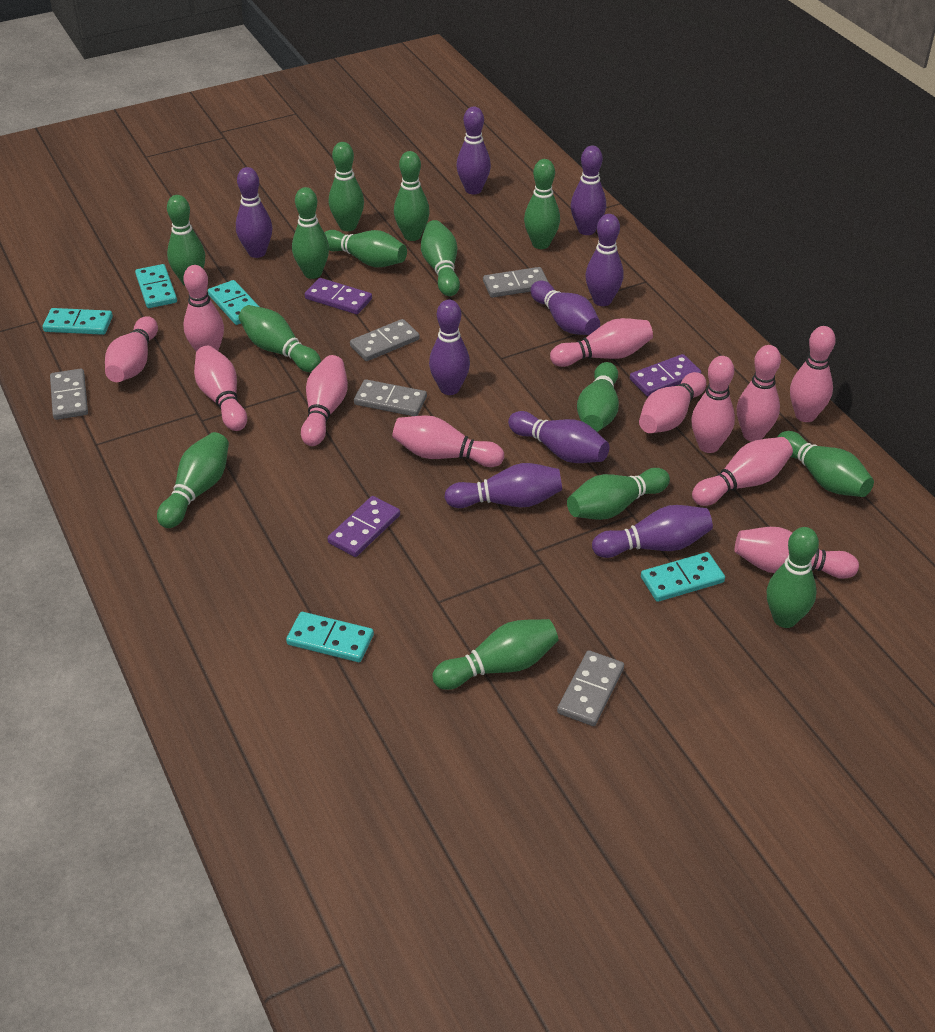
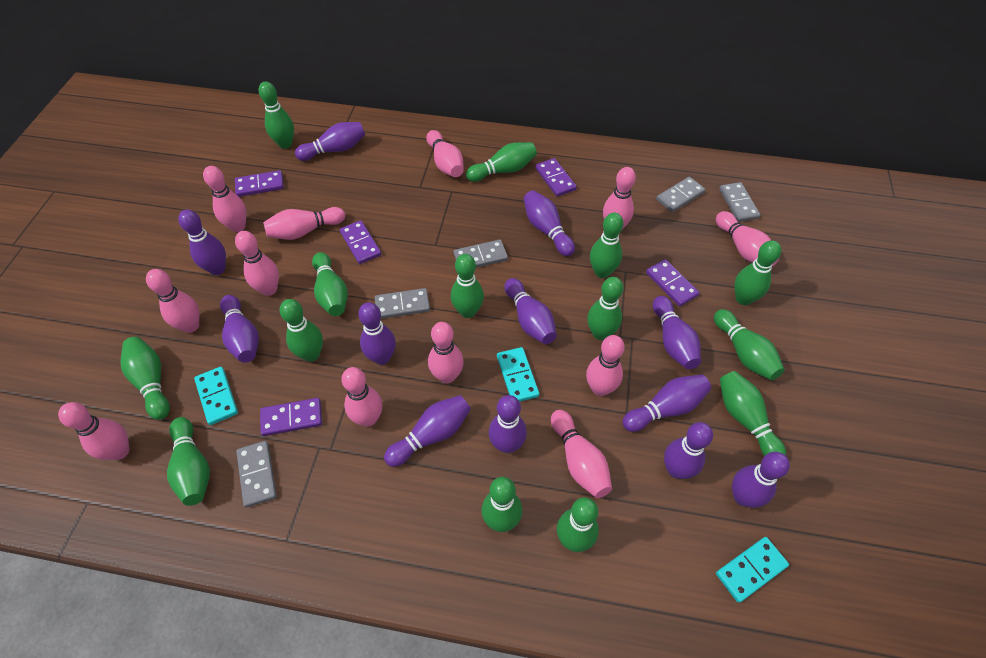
purple bowling pin: 9 -> 12
purple domino: 3 -> 5
turquoise domino: 5 -> 3

